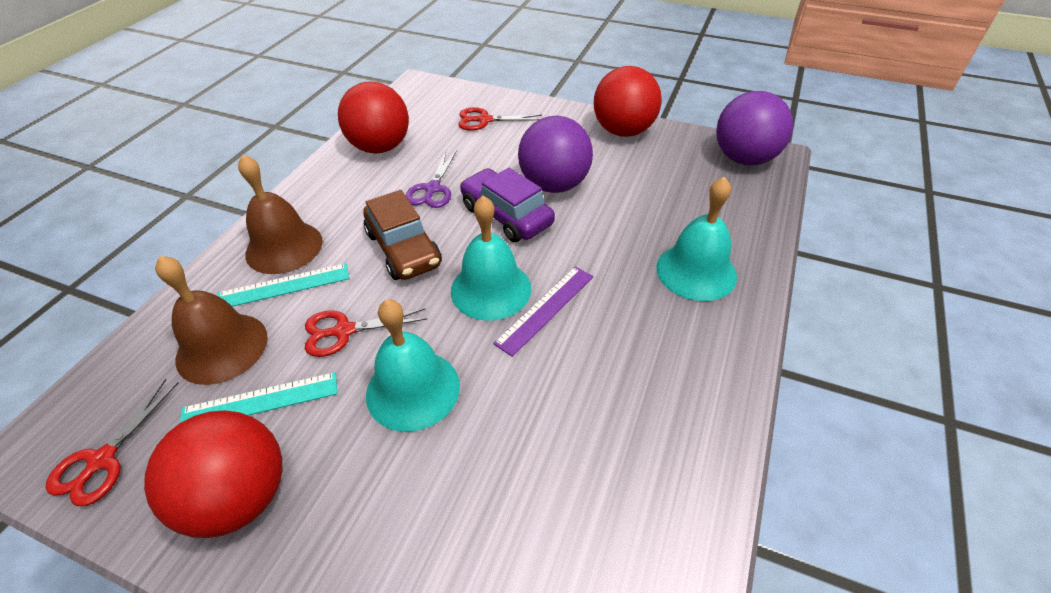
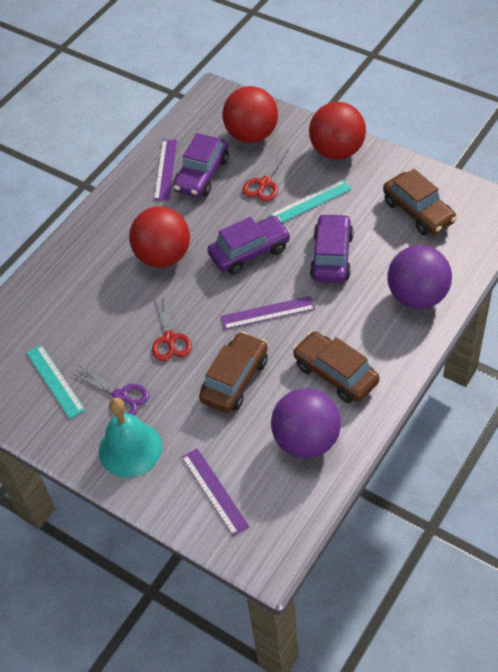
brown bell: 2 -> 0
brown car: 1 -> 3
purple car: 1 -> 3
purple ruler: 1 -> 3
red scissors: 3 -> 2
turquoise bell: 3 -> 1

